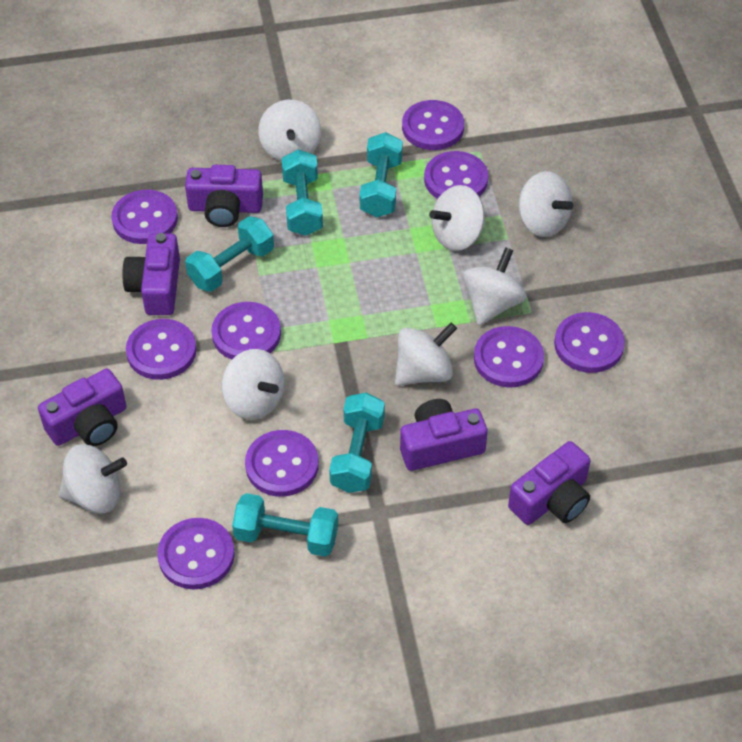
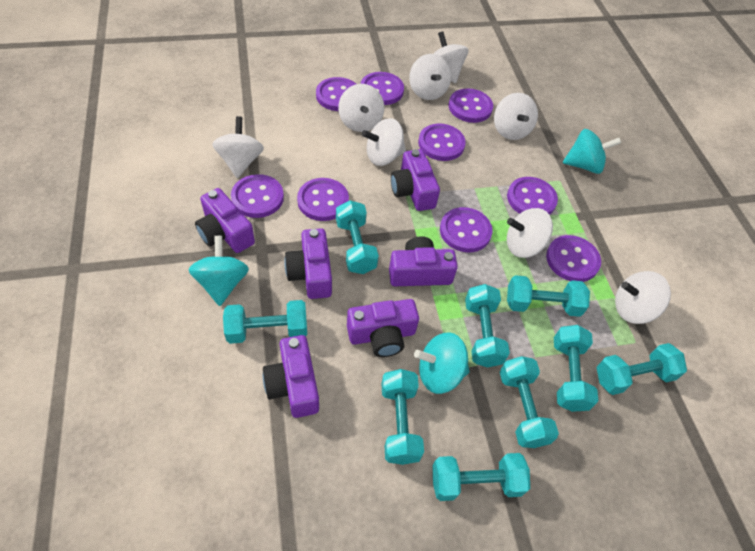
purple camera: 5 -> 6
turquoise dumbbell: 5 -> 9
turquoise spinning top: 0 -> 3
white spinning top: 7 -> 8

